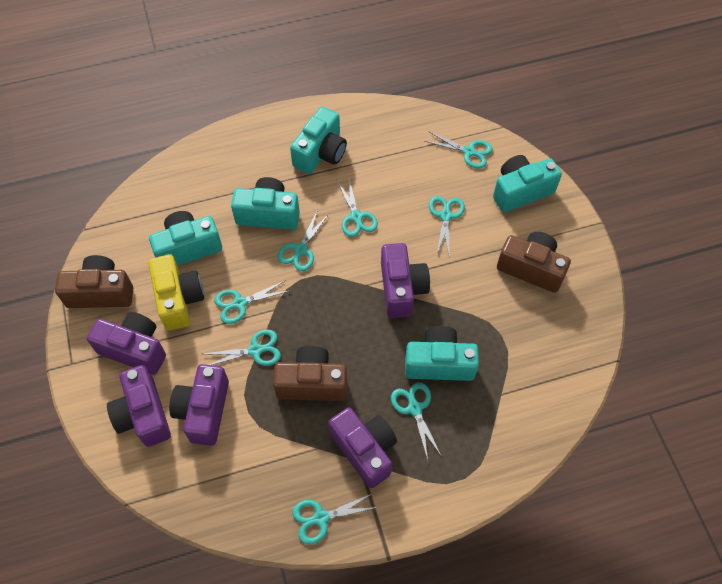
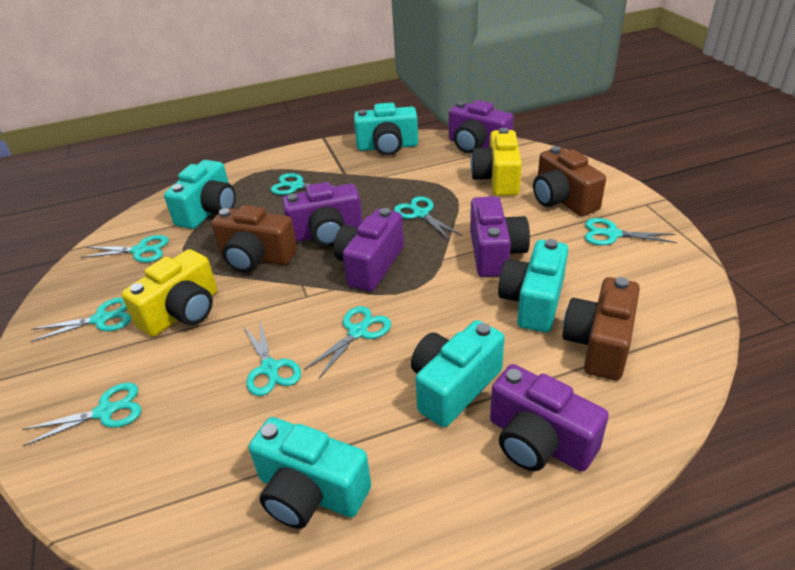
yellow camera: 1 -> 2

